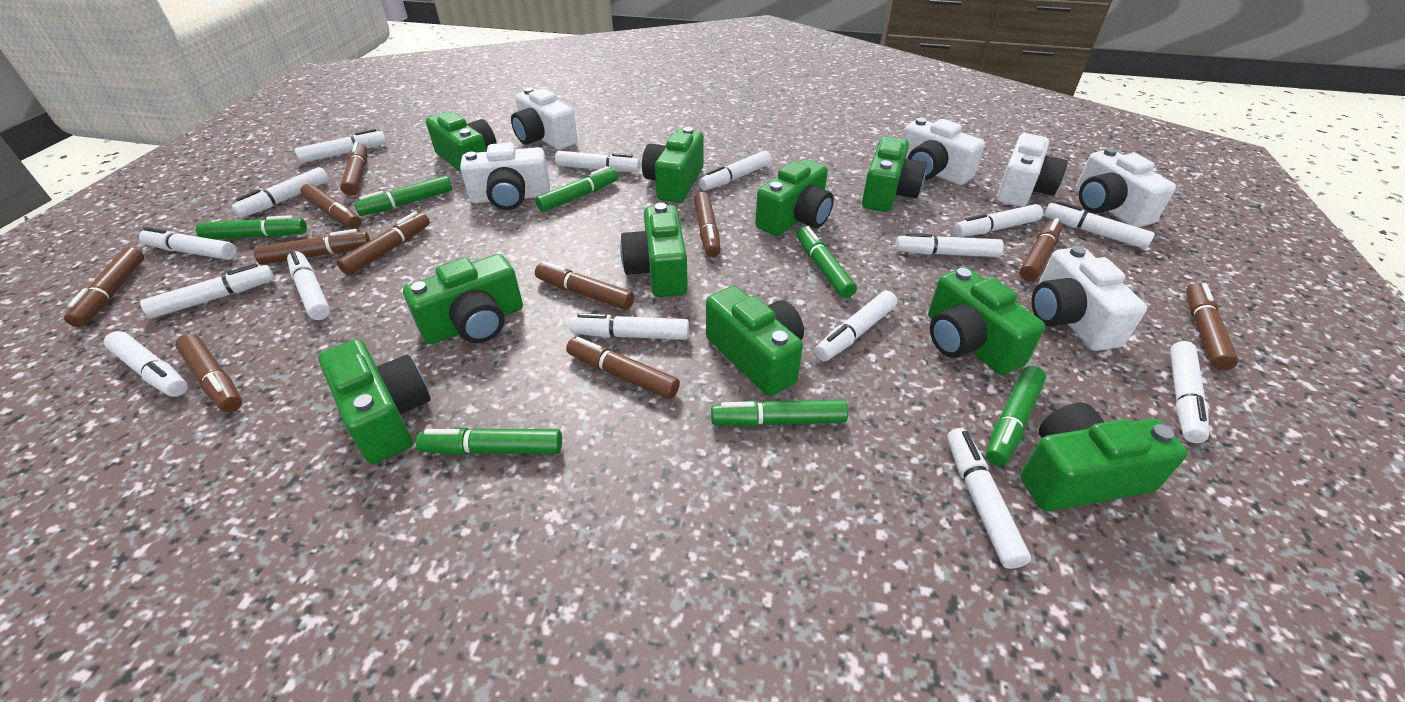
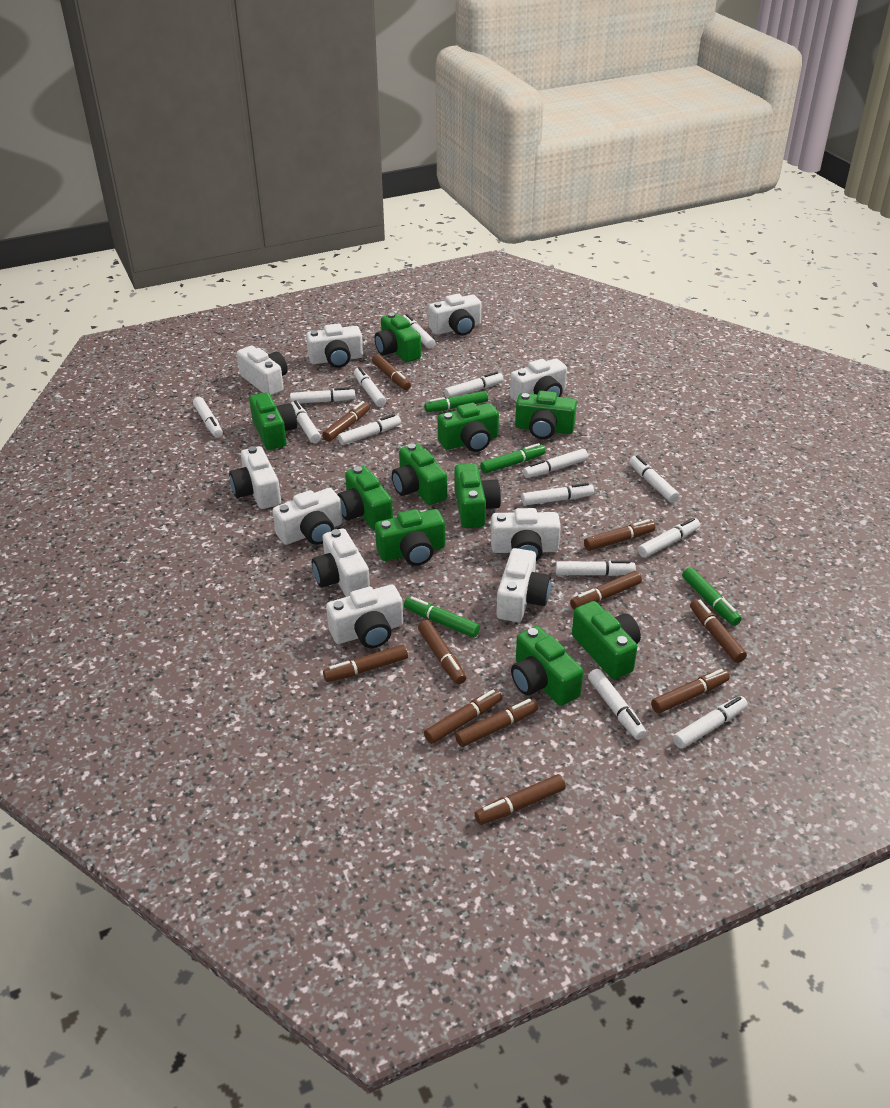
green marker: 7 -> 4
white camera: 6 -> 10
white marker: 15 -> 14

